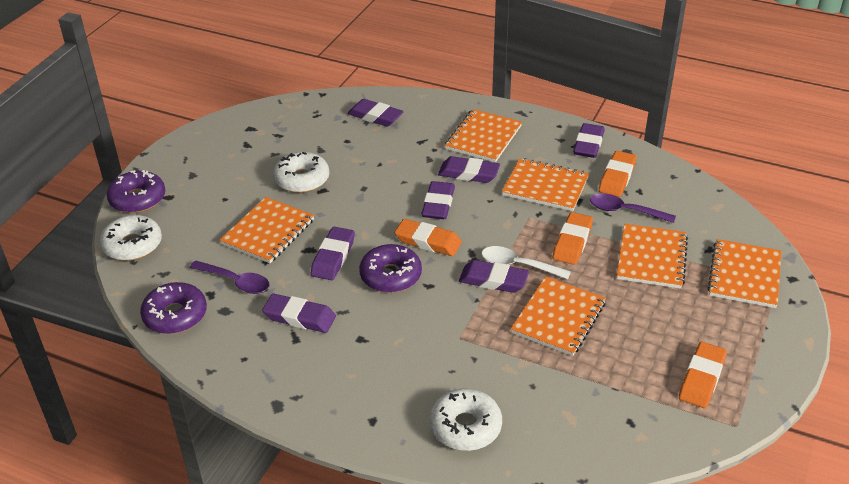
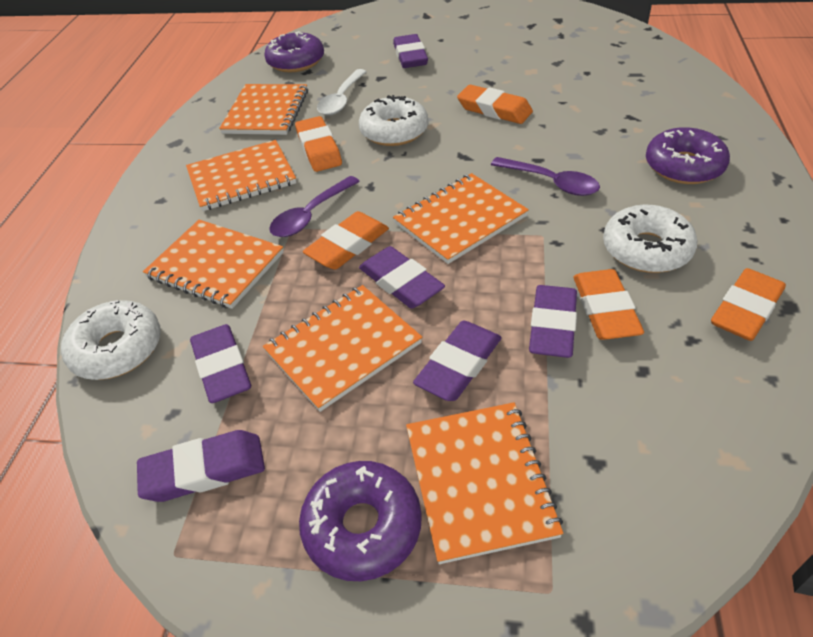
orange eraser: 4 -> 5
purple eraser: 7 -> 6

